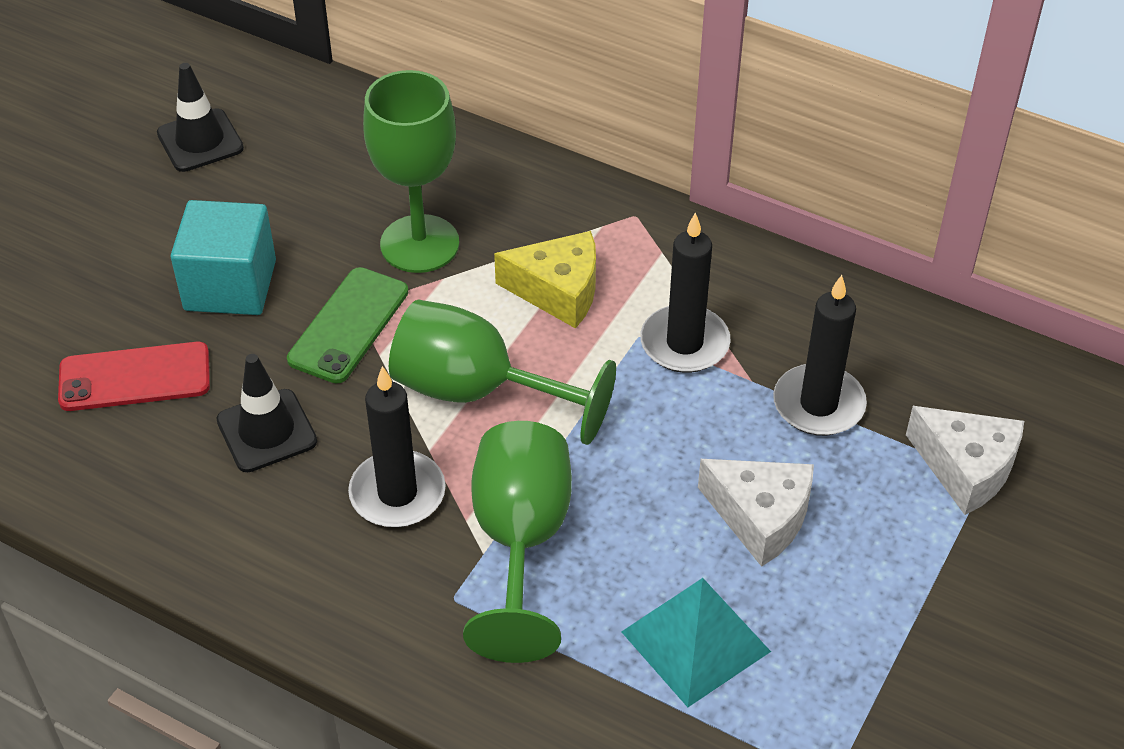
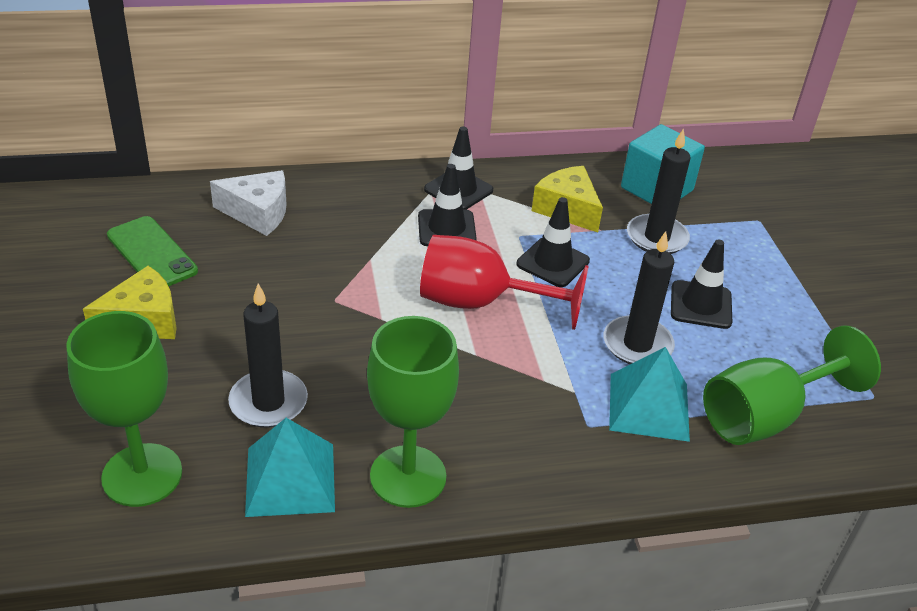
black traffic cone: 2 -> 4
red goblet: 0 -> 1
red phone: 1 -> 0
turquoise pyramid: 1 -> 2
white cheese: 2 -> 1
yellow cheese: 1 -> 2

